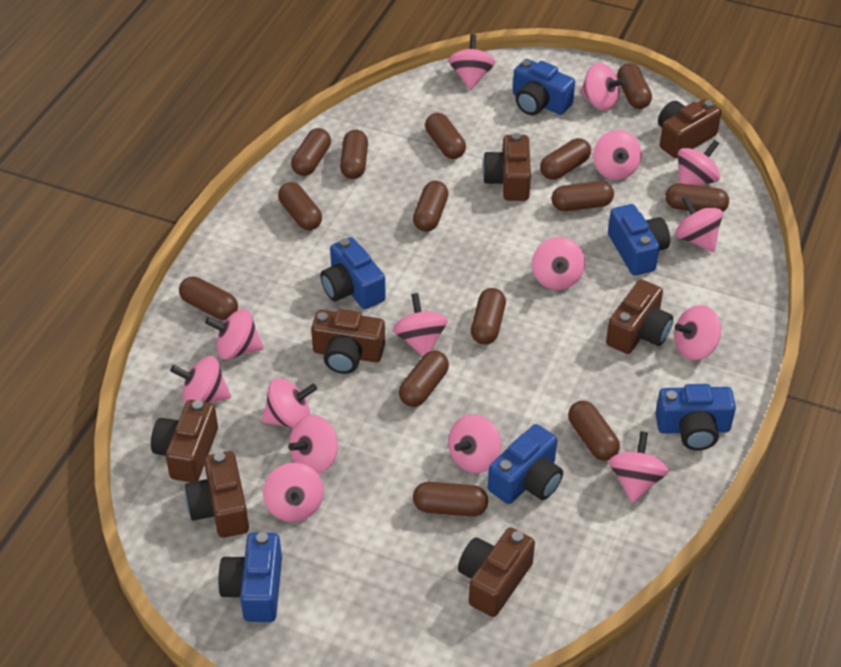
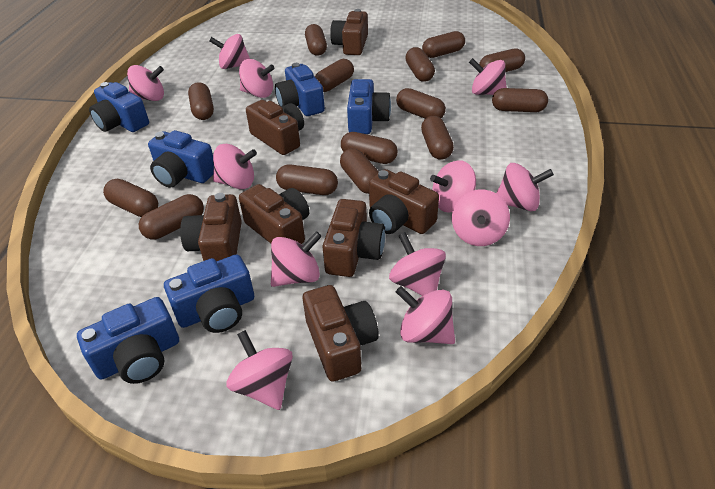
pink spinning top: 15 -> 12

